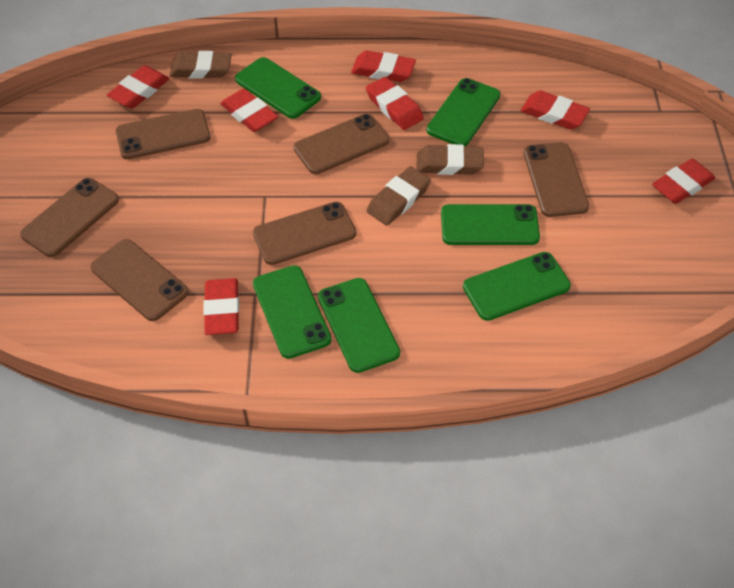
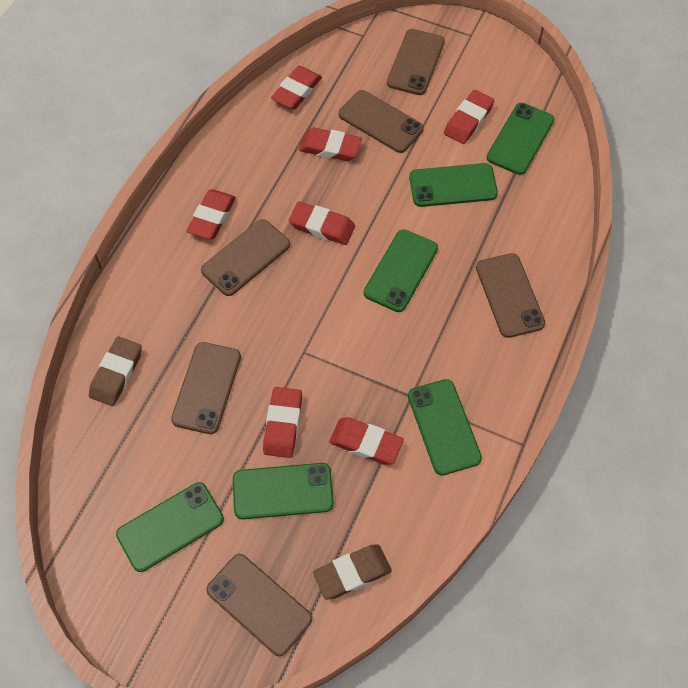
brown eraser: 3 -> 2

